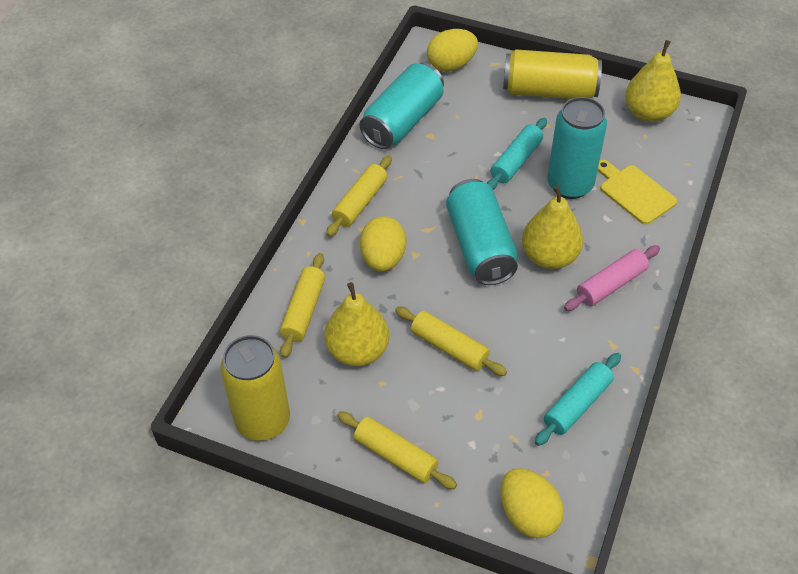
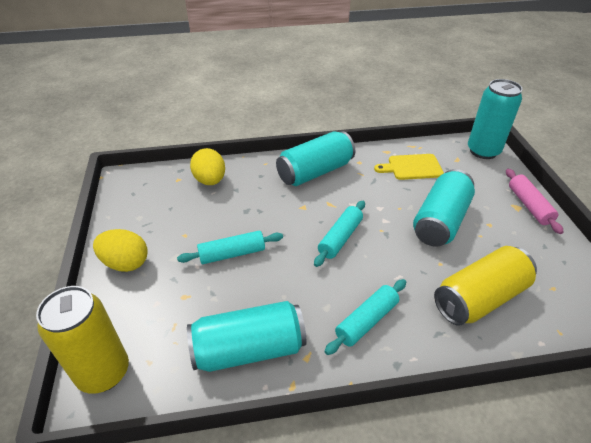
turquoise can: 3 -> 4
turquoise rolling pin: 2 -> 3
yellow egg: 3 -> 2
yellow pear: 3 -> 0
yellow rolling pin: 4 -> 0

